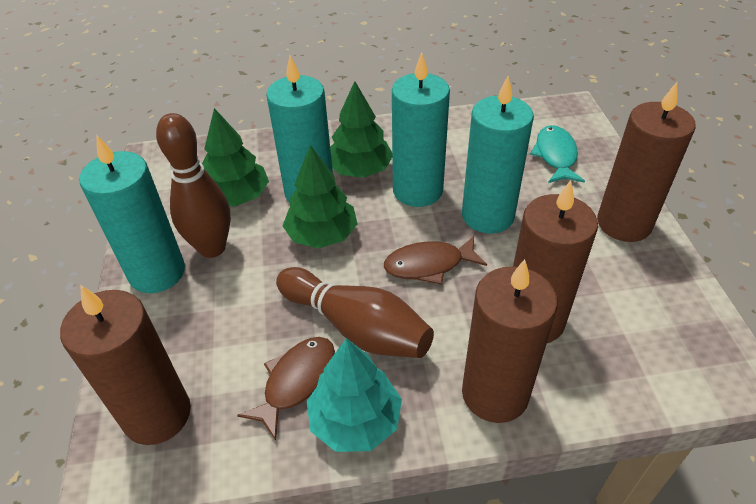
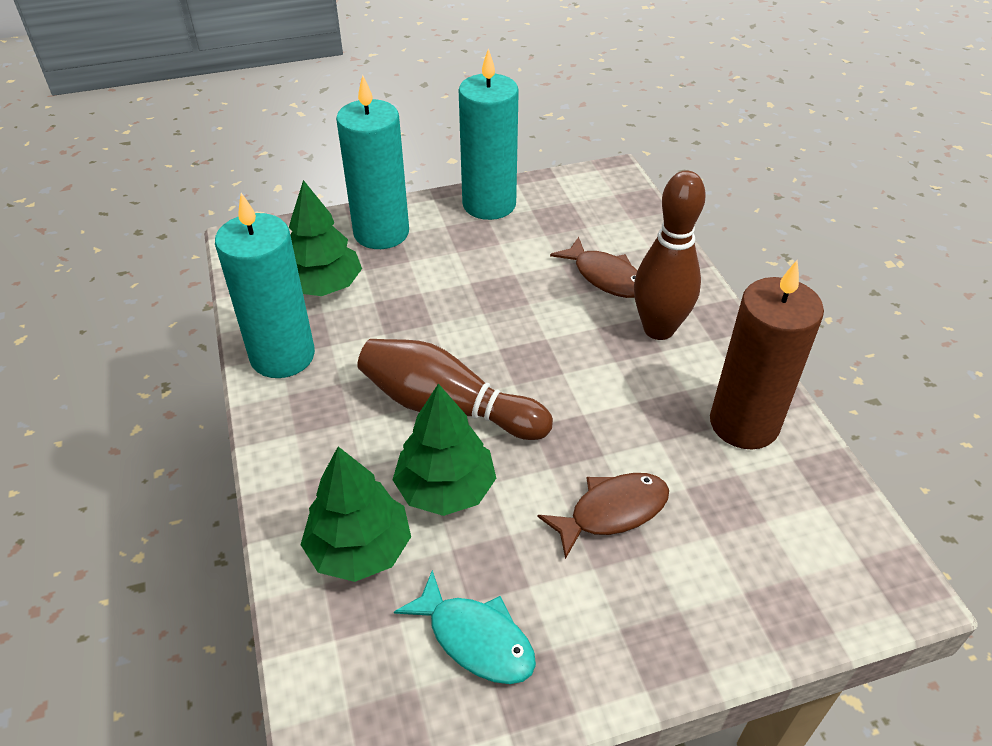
brown candle: 4 -> 1
turquoise candle: 4 -> 3
turquoise tree: 1 -> 0

